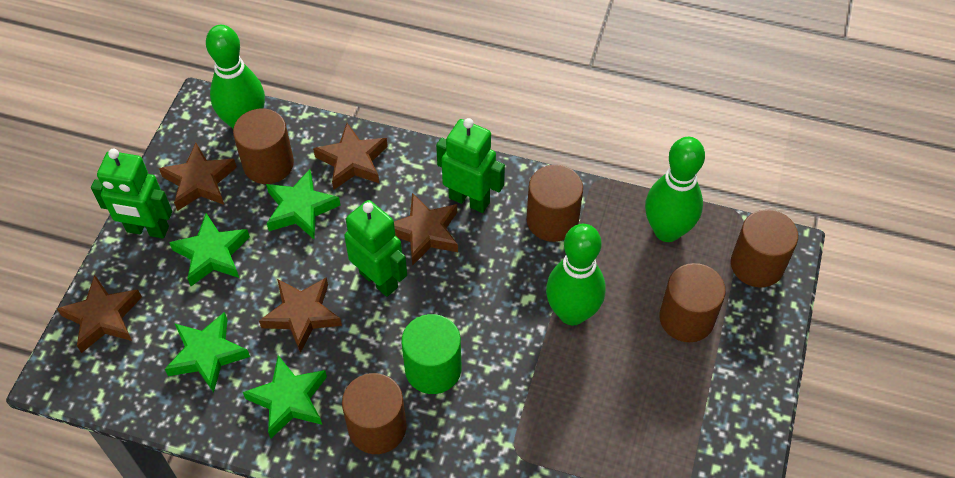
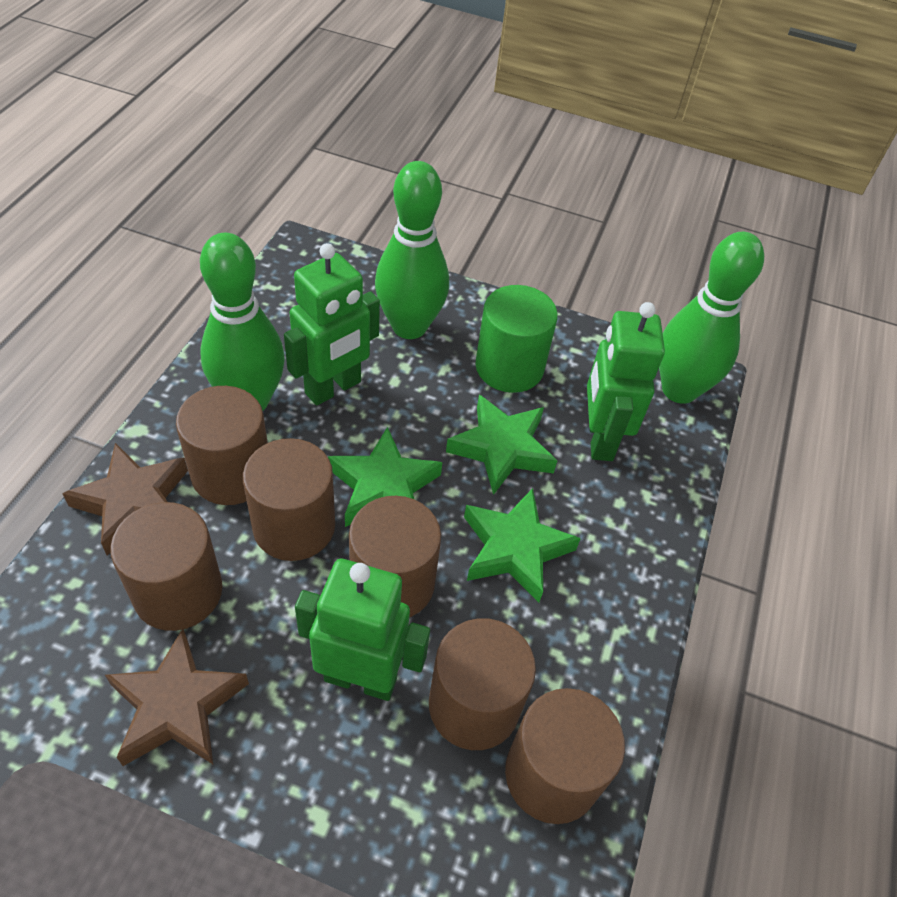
brown cylinder: 5 -> 6
brown star: 5 -> 2
green star: 4 -> 3

